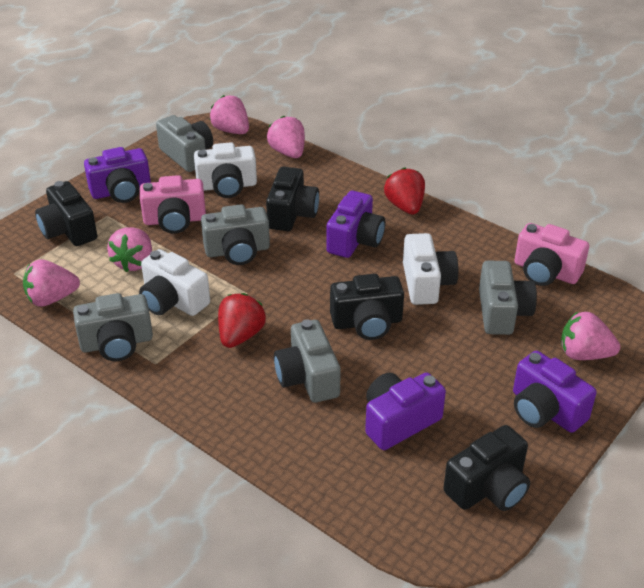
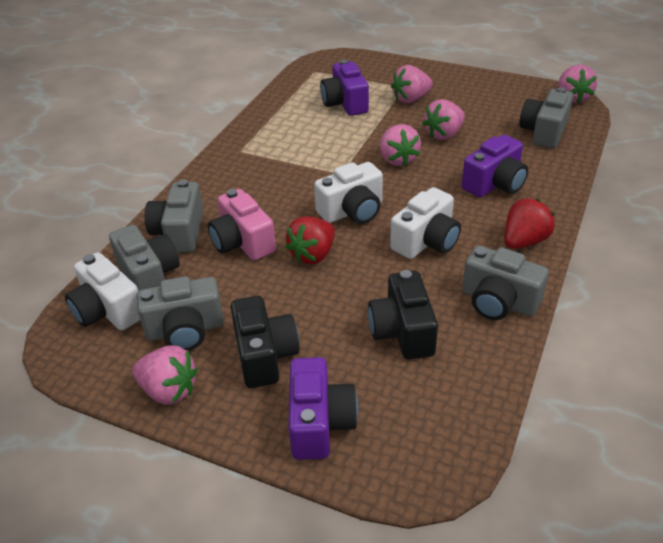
black camera: 4 -> 2
pink camera: 2 -> 1
purple camera: 4 -> 3

